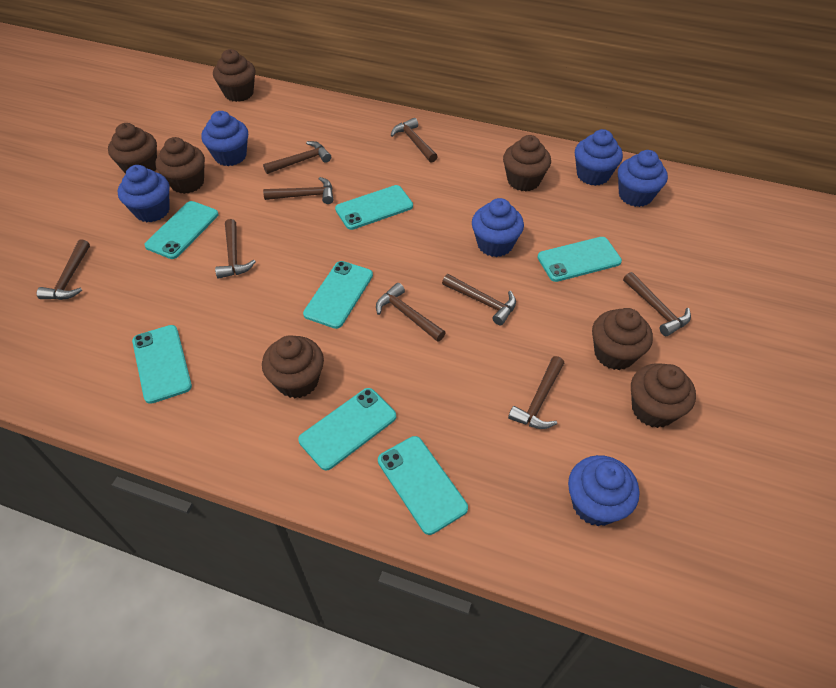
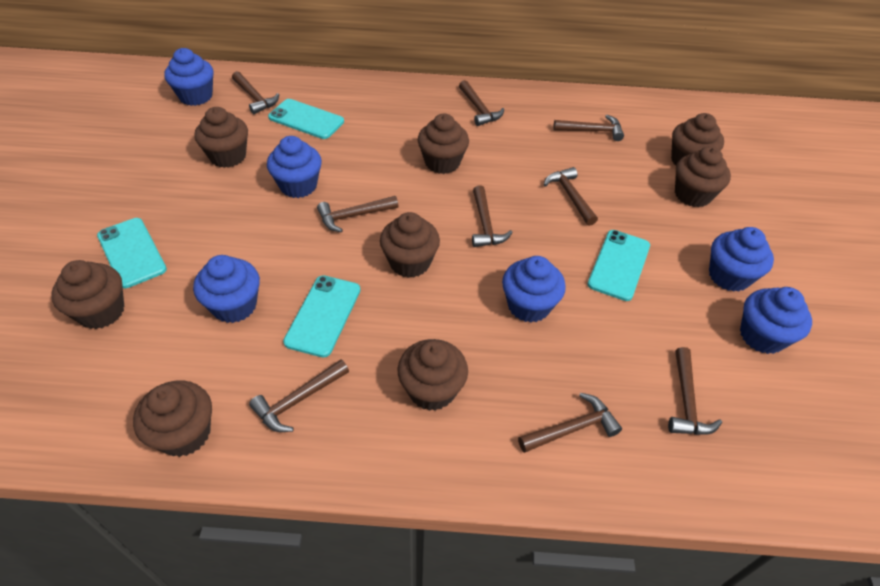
brown cupcake: 7 -> 8
turquoise phone: 7 -> 4

